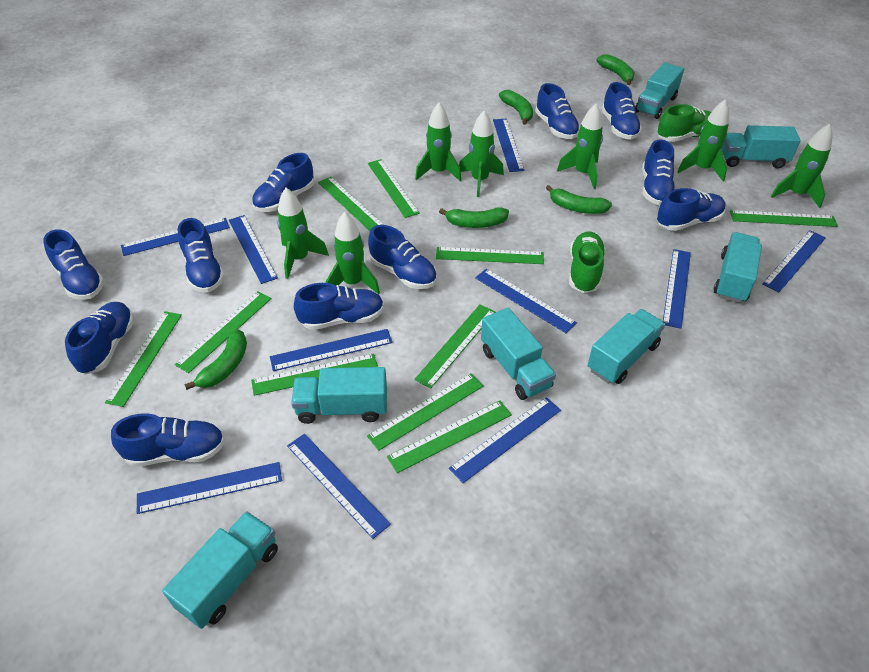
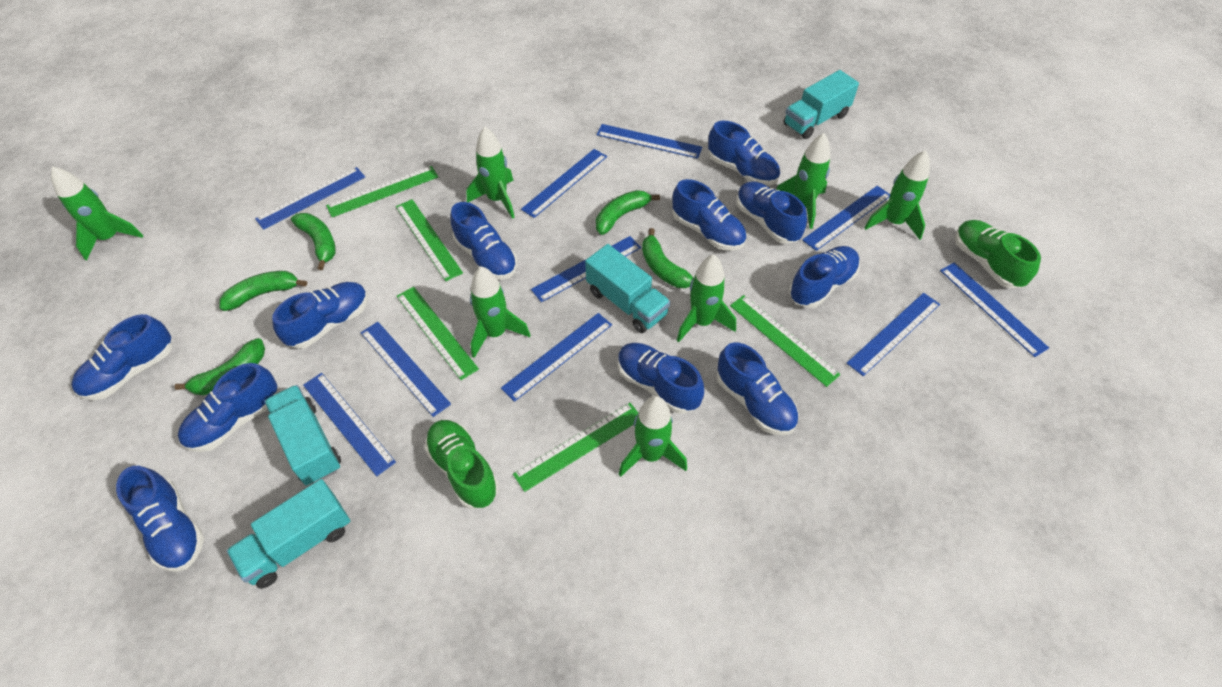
green ruler: 10 -> 5
turquoise truck: 7 -> 4

